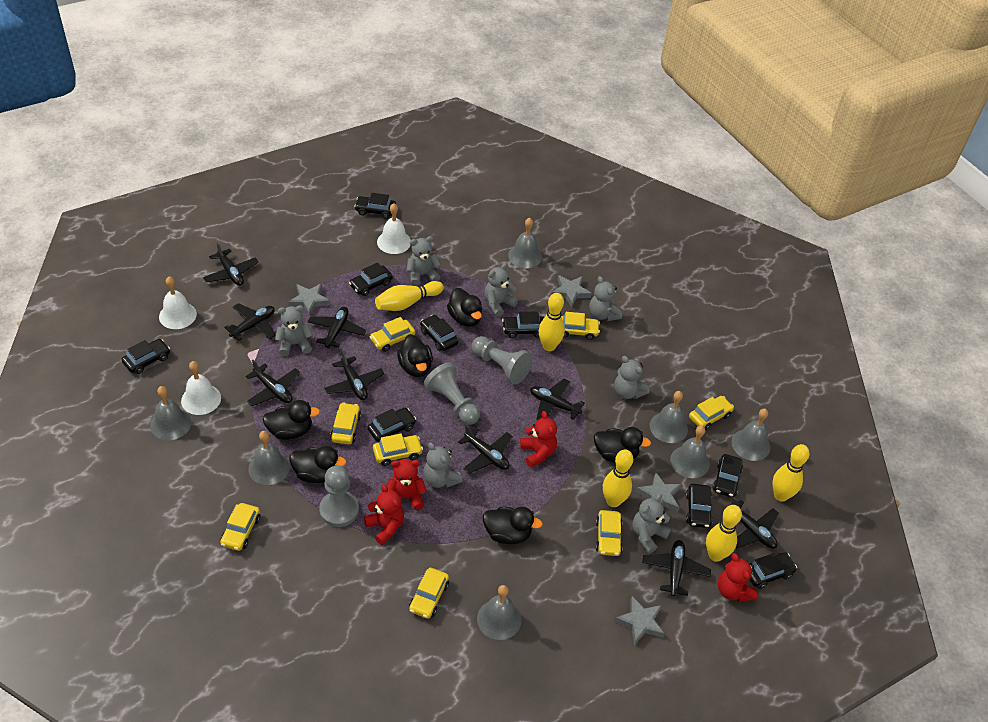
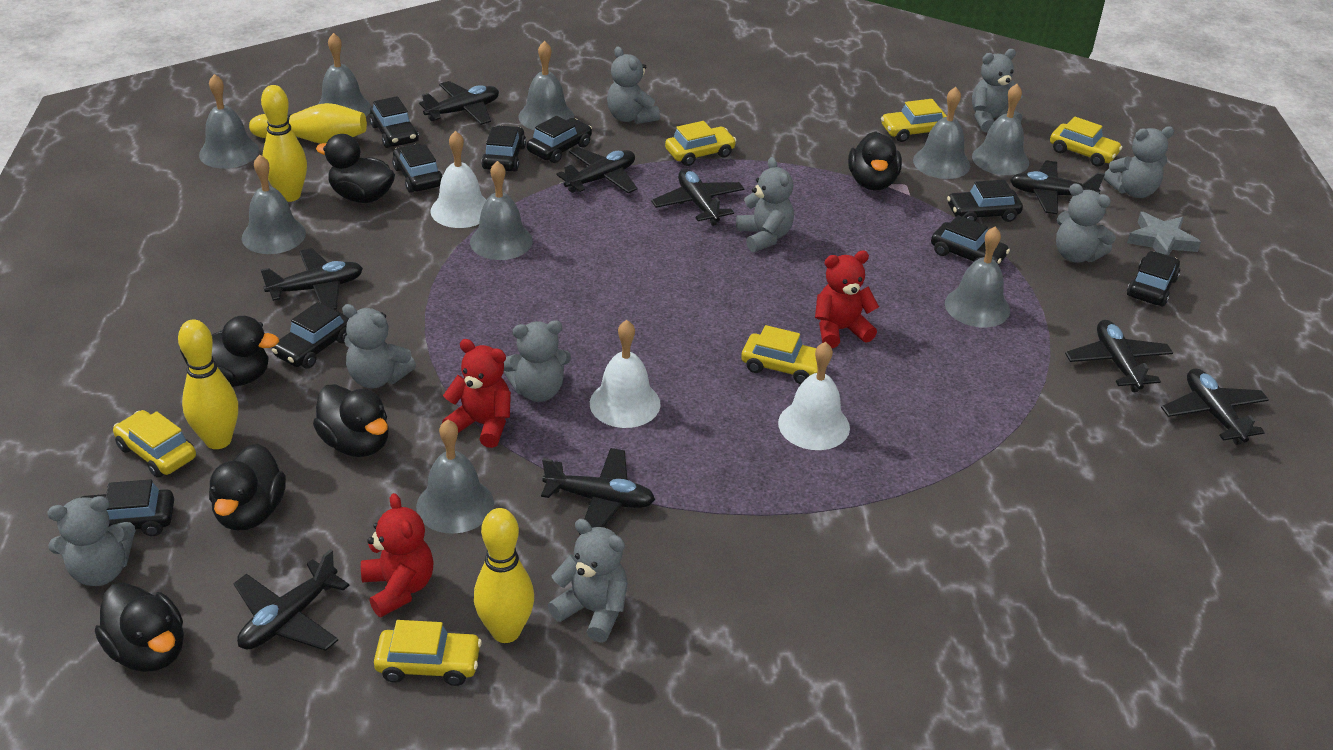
grey bell: 7 -> 9
grey pawn: 3 -> 0
grey star: 4 -> 1
grey teddy bear: 7 -> 9
red teddy bear: 4 -> 3
yellow bowling pin: 5 -> 4
yellow car: 8 -> 6

